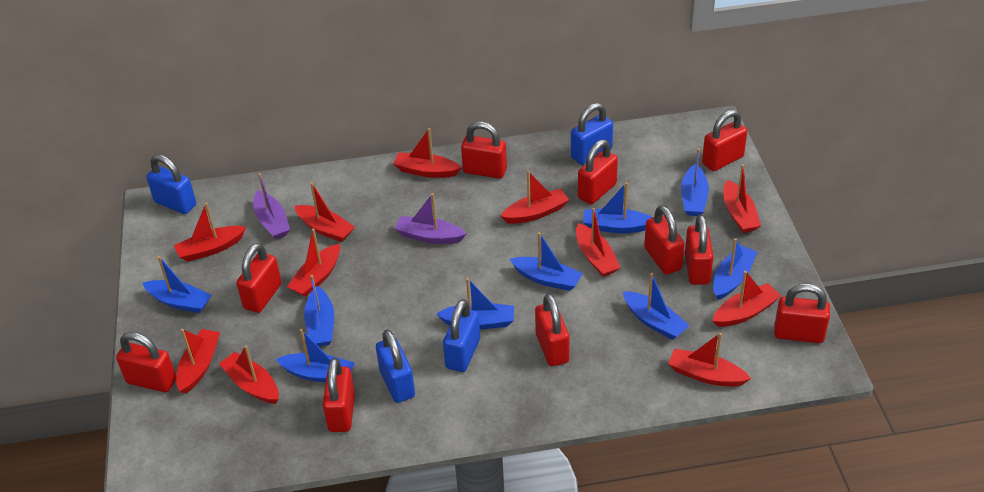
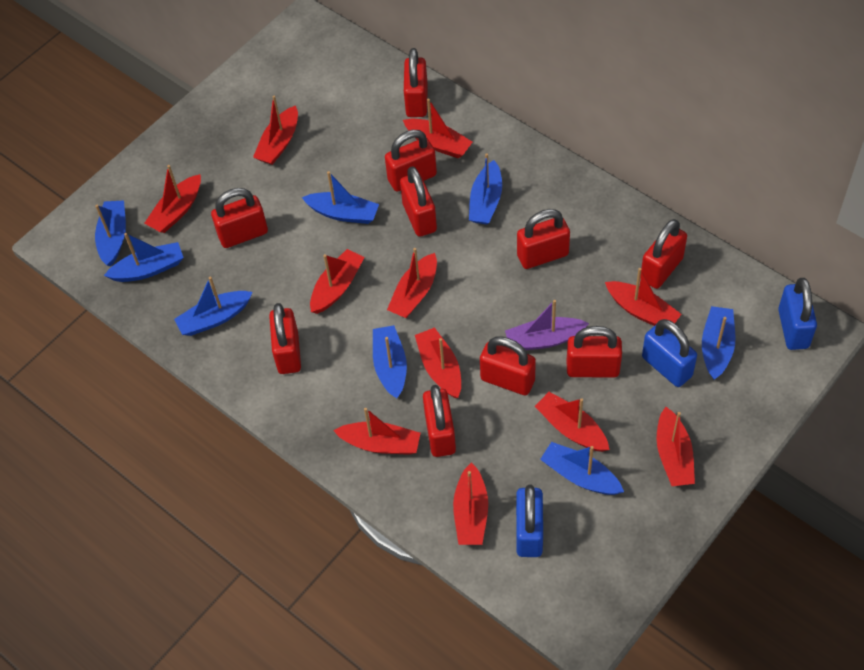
blue boat: 9 -> 8
blue padlock: 4 -> 3
purple boat: 2 -> 1

